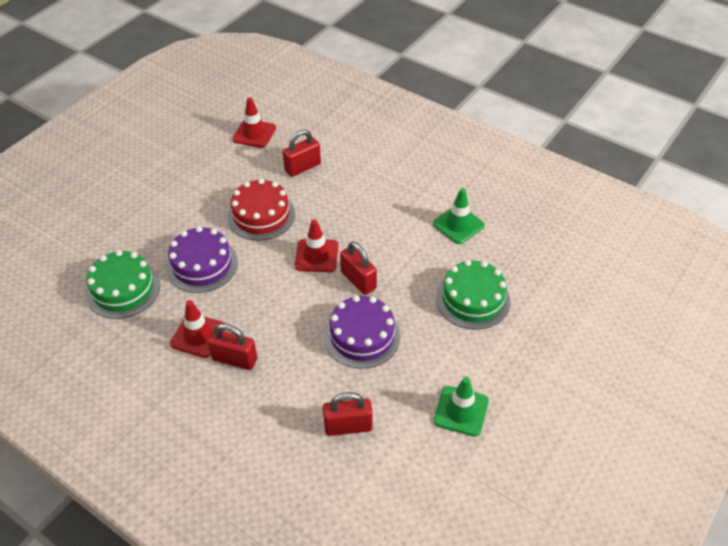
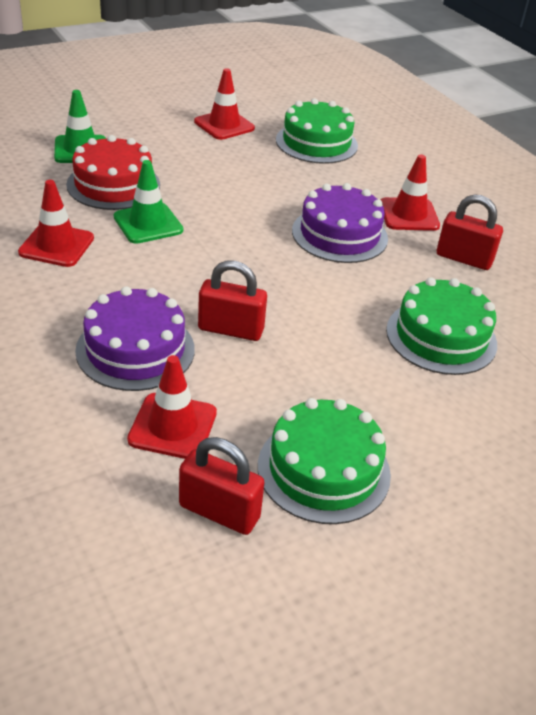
green cake: 2 -> 3
red padlock: 4 -> 3
red traffic cone: 3 -> 4

